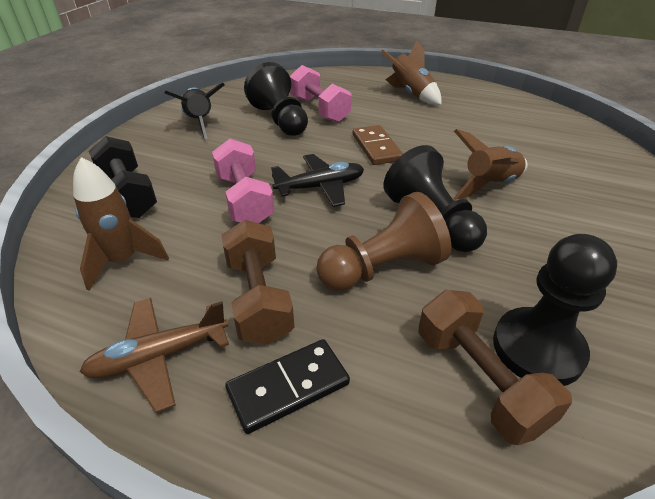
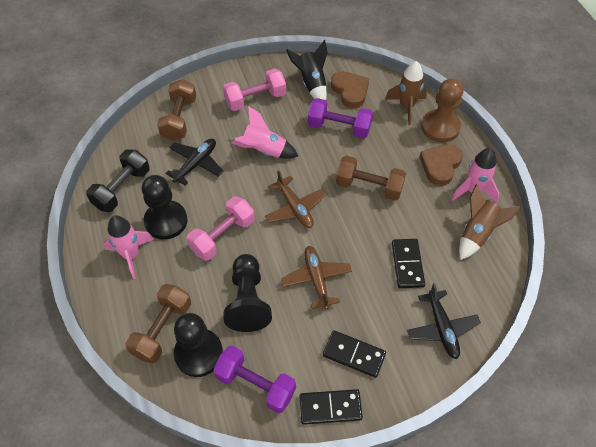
black domino: 1 -> 3
black plane: 1 -> 2
brown domino: 1 -> 0
brown dumbbell: 2 -> 3
brown heart: 0 -> 2
brown plane: 1 -> 2
brown rocket: 3 -> 2
pink rocket: 0 -> 3
purple dumbbell: 0 -> 2

